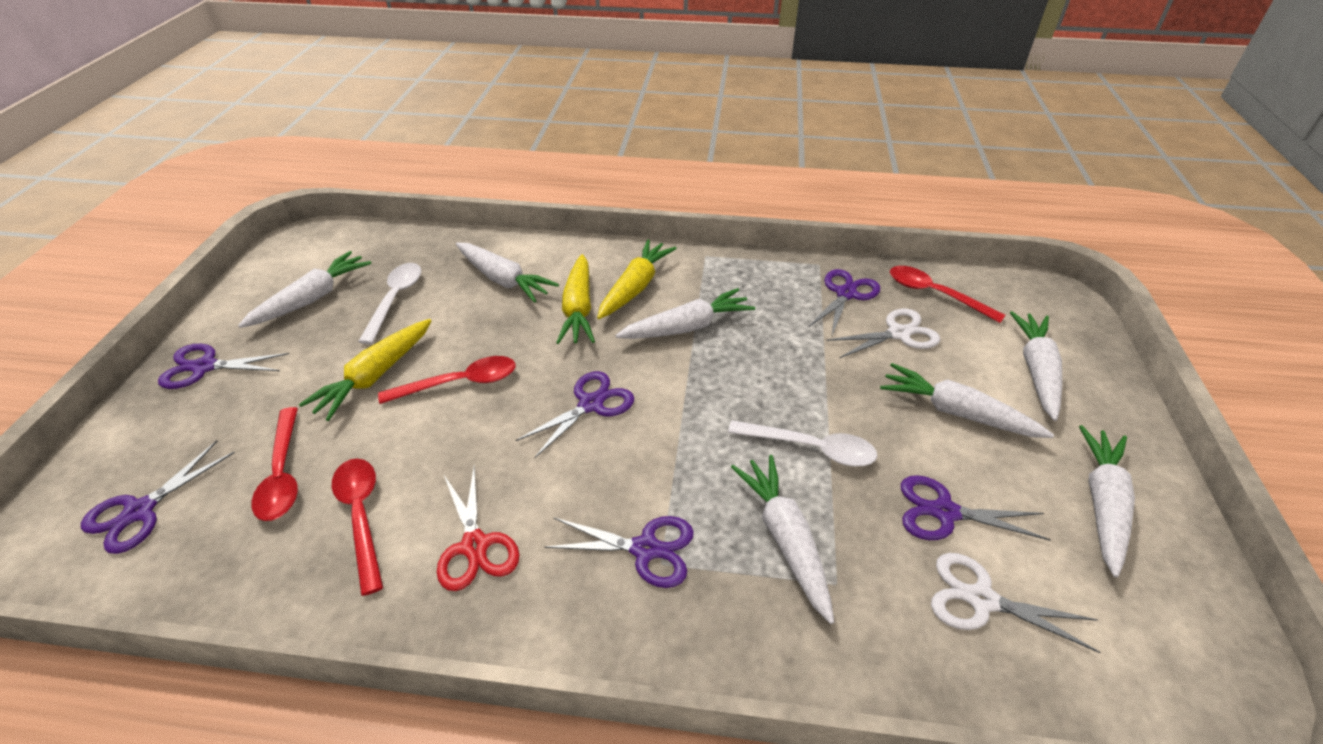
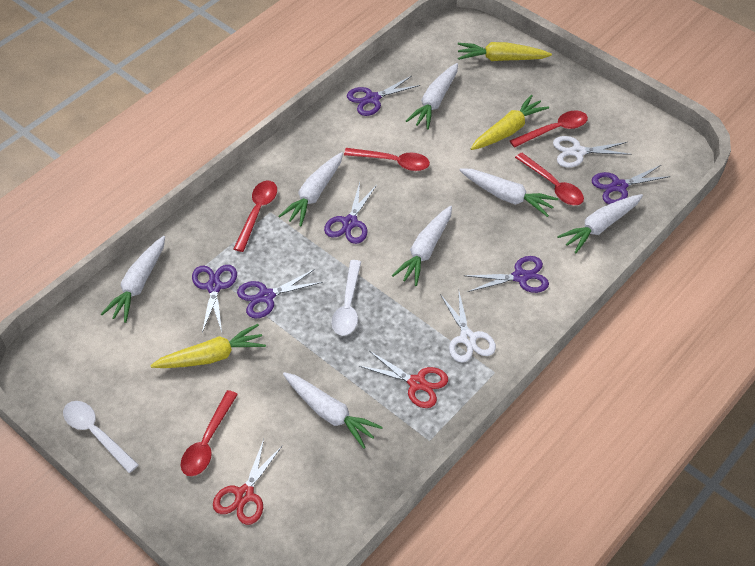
red scissors: 1 -> 2
red spoon: 4 -> 5

